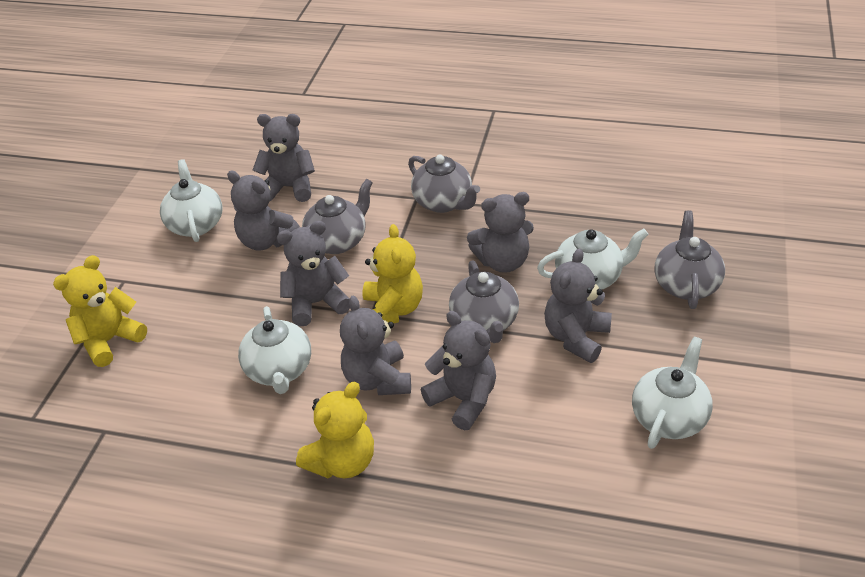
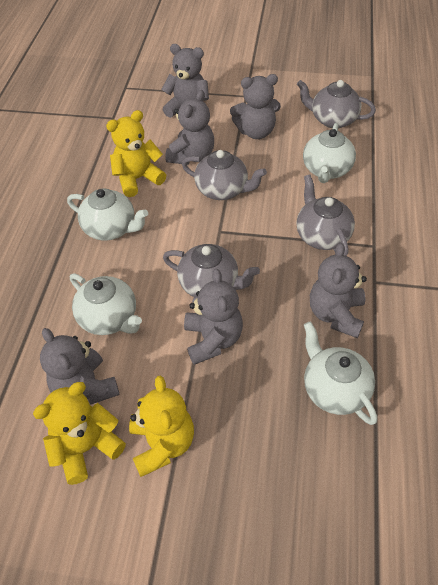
grey teddy bear: 7 -> 6

